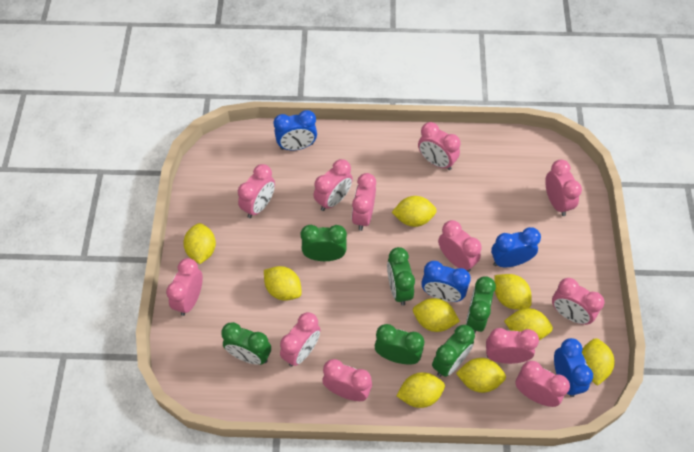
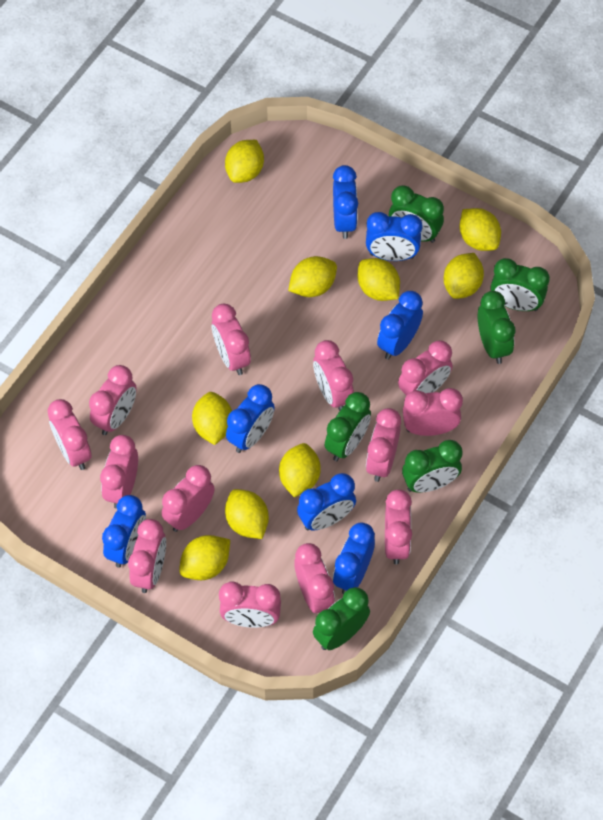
blue clock: 4 -> 7
pink clock: 12 -> 13

